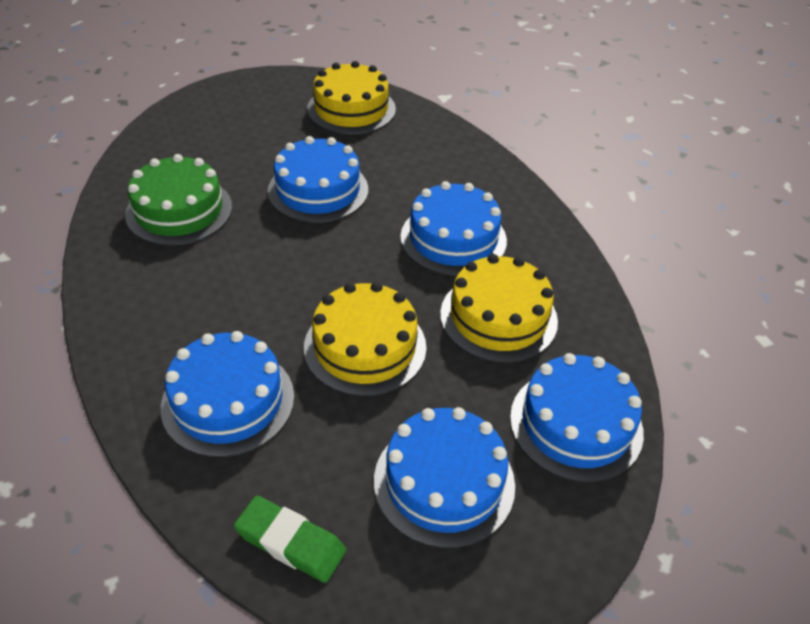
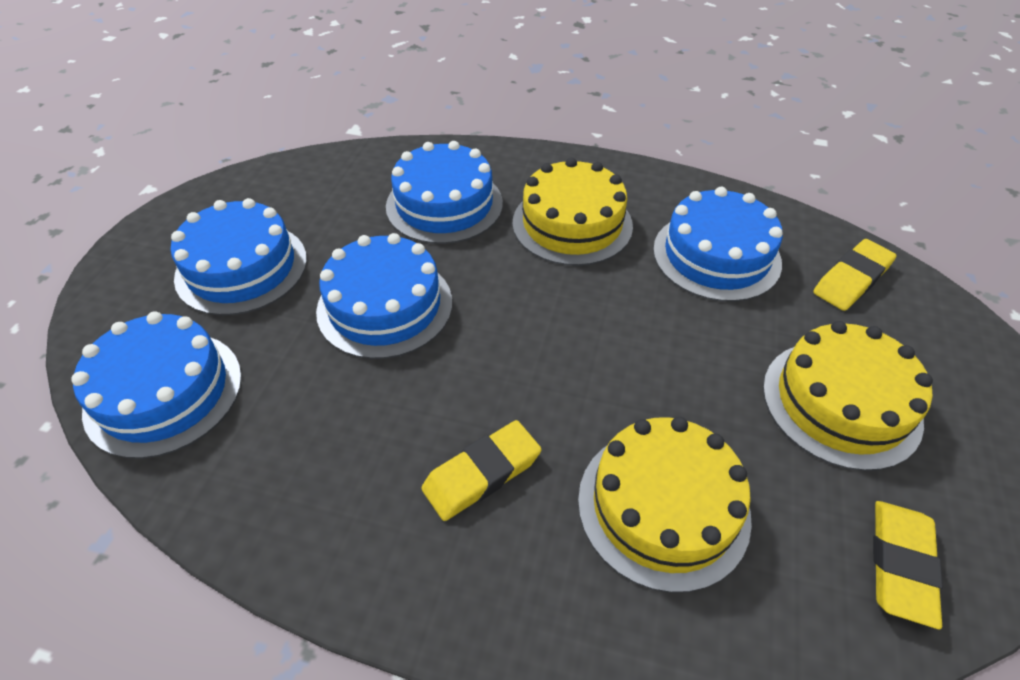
green cake: 1 -> 0
green eraser: 1 -> 0
yellow eraser: 0 -> 3

